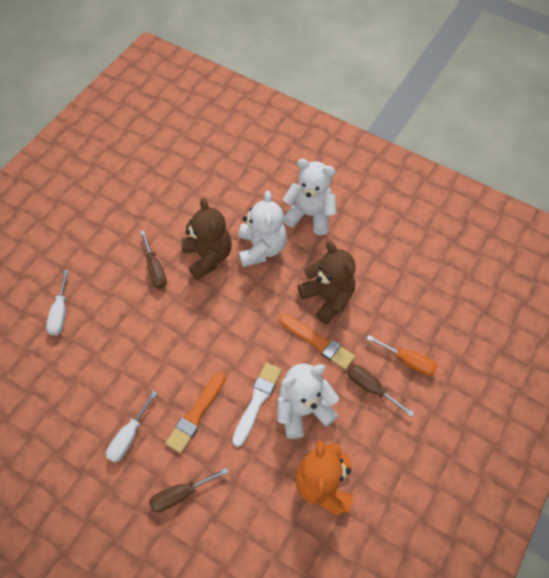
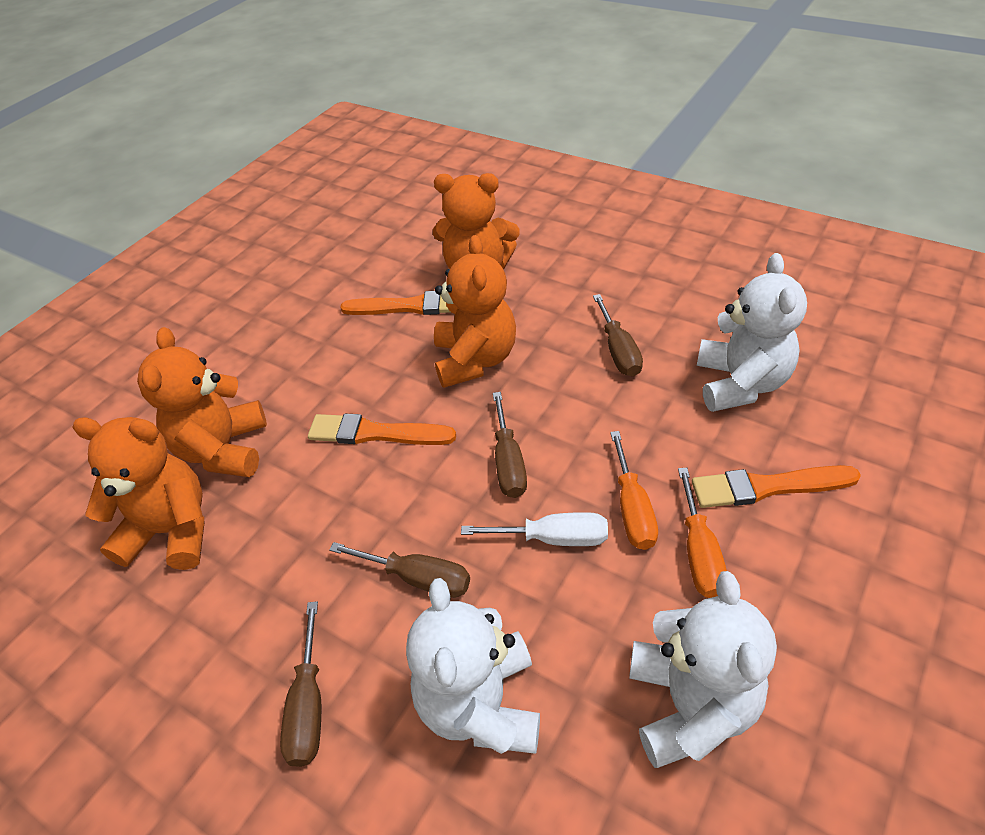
brown screwdriver: 3 -> 4
brown teddy bear: 2 -> 0
orange brush: 2 -> 3
orange screwdriver: 1 -> 2
orange teddy bear: 1 -> 4
white brush: 1 -> 0
white screwdriver: 2 -> 1

